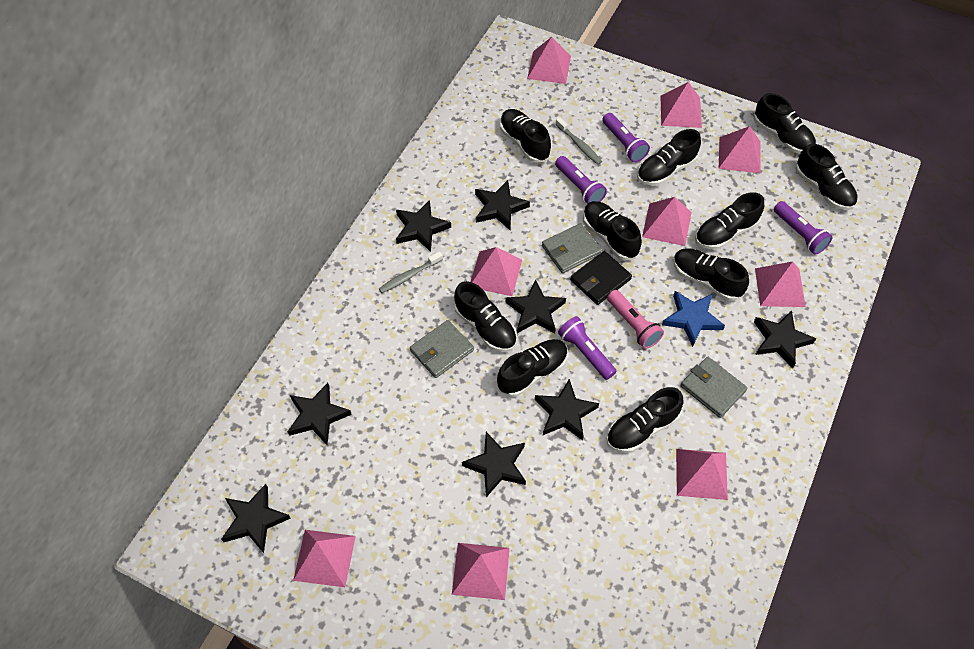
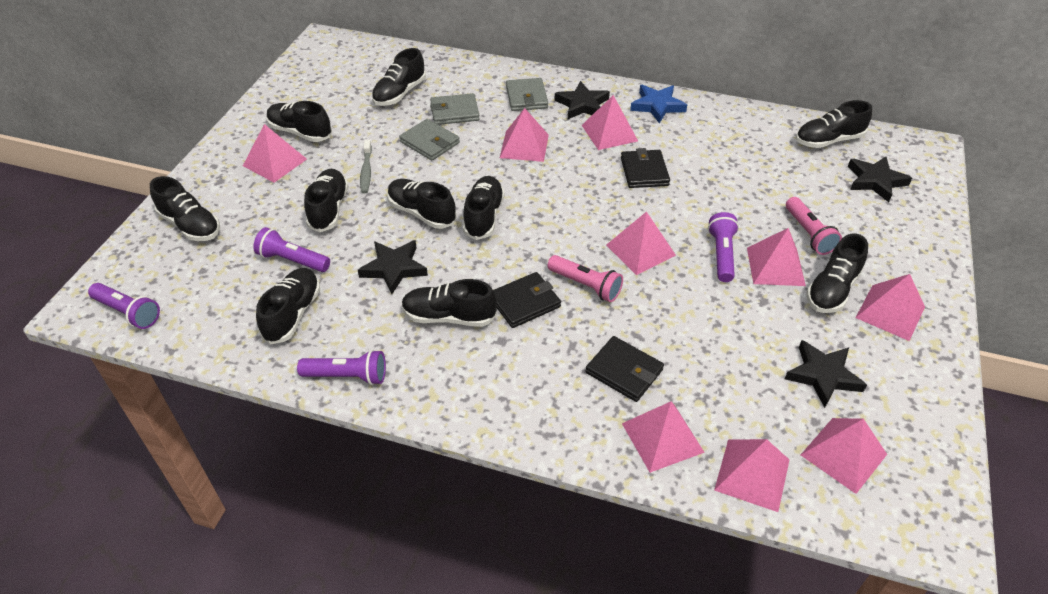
black star: 8 -> 4
black wallet: 1 -> 3
grey toothbrush: 2 -> 1
pink flashlight: 1 -> 2

